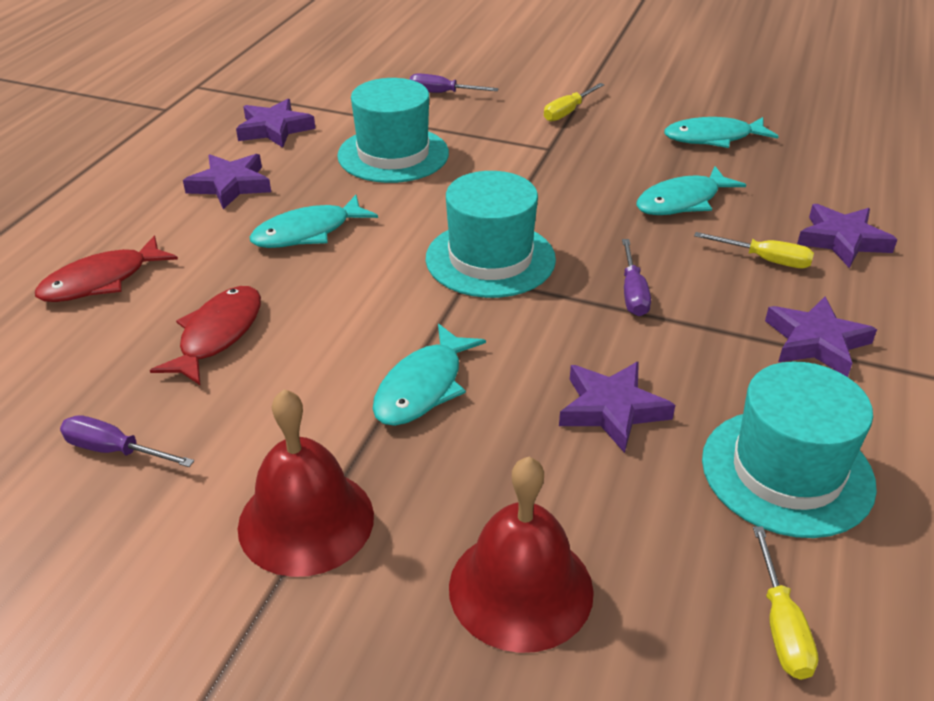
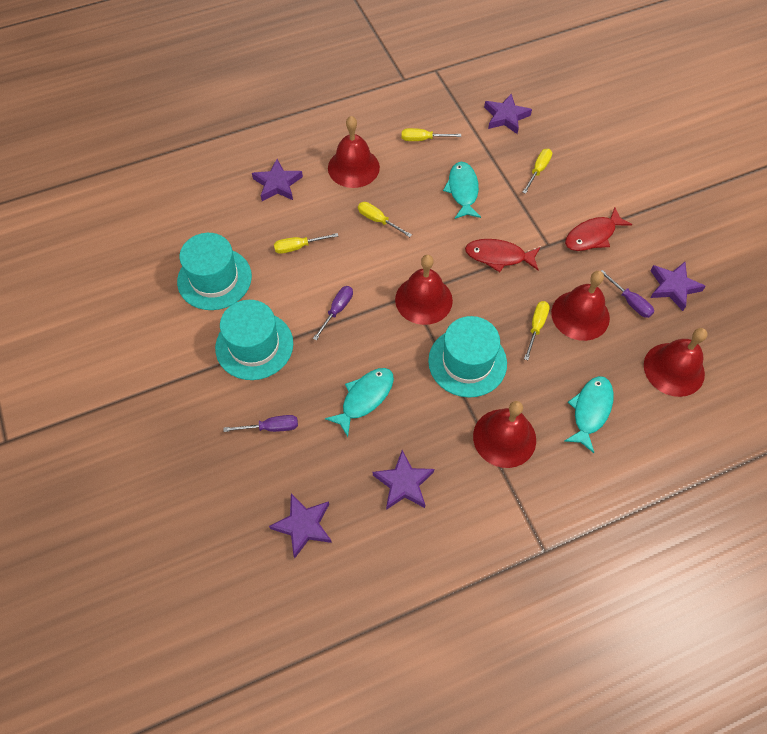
red bell: 2 -> 5
turquoise fish: 4 -> 3
yellow screwdriver: 3 -> 5

